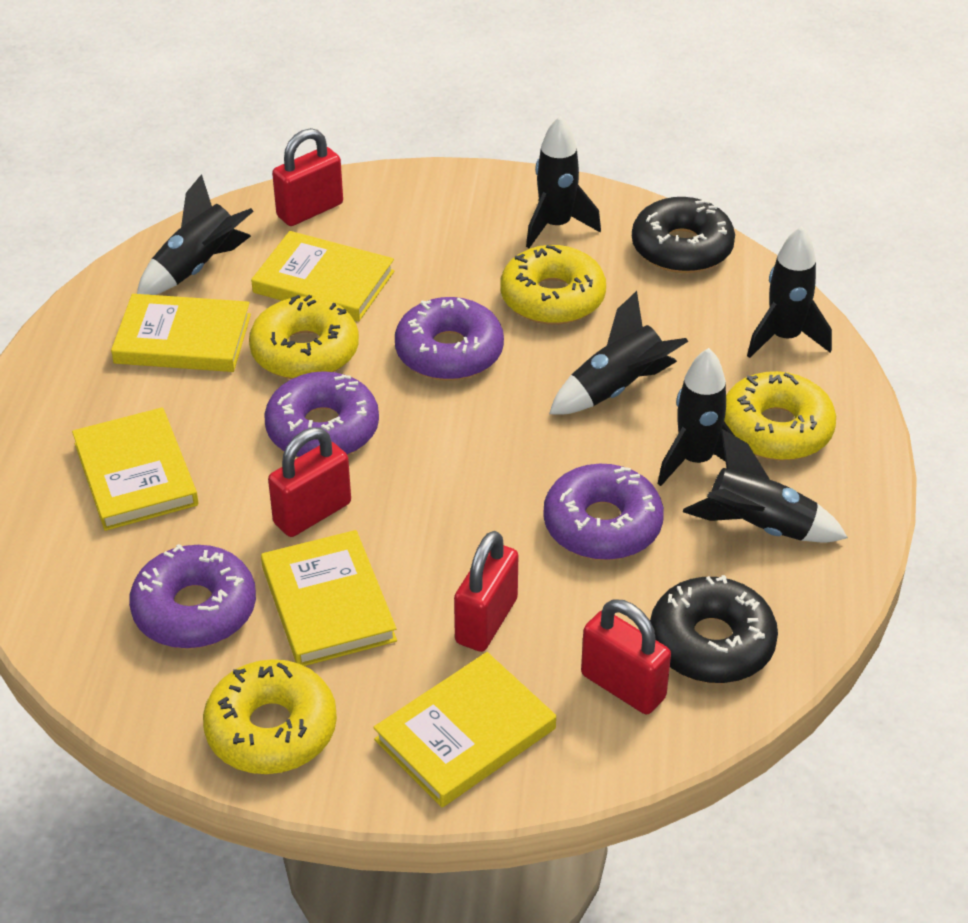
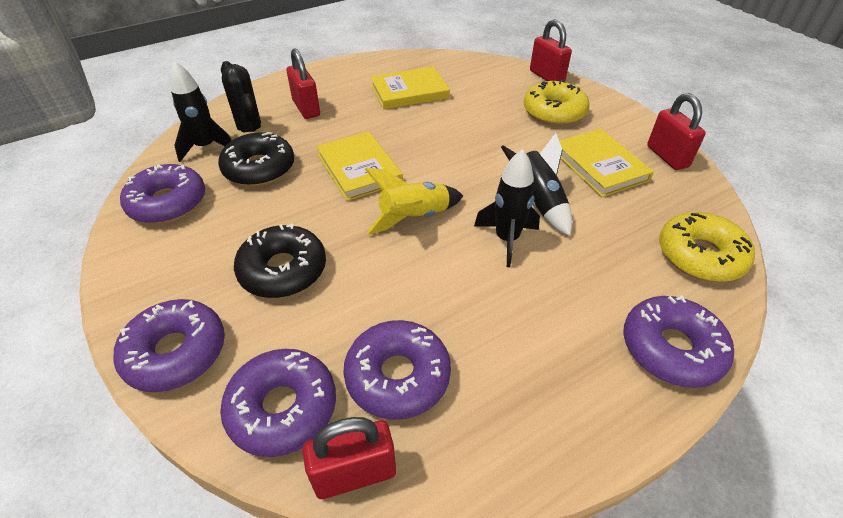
black cactus: 0 -> 1
black rocket: 6 -> 3
purple donut: 4 -> 5
yellow book: 5 -> 3
yellow donut: 4 -> 2
yellow rocket: 0 -> 1

